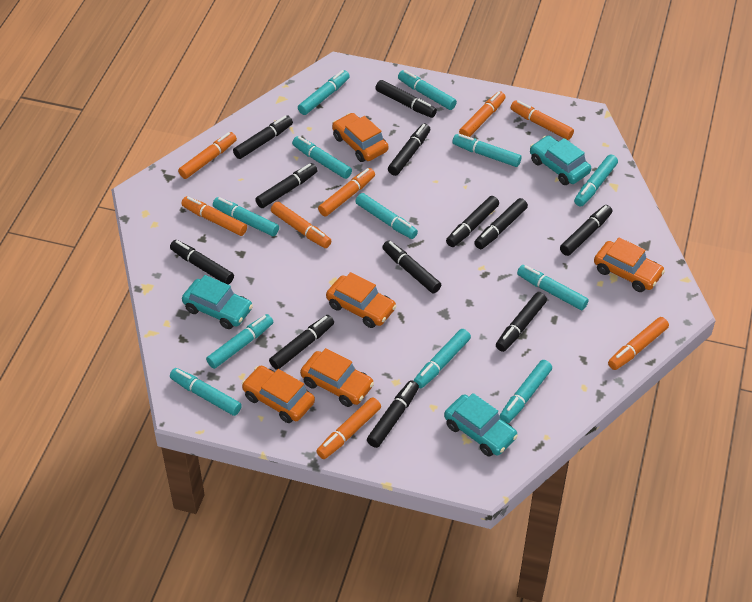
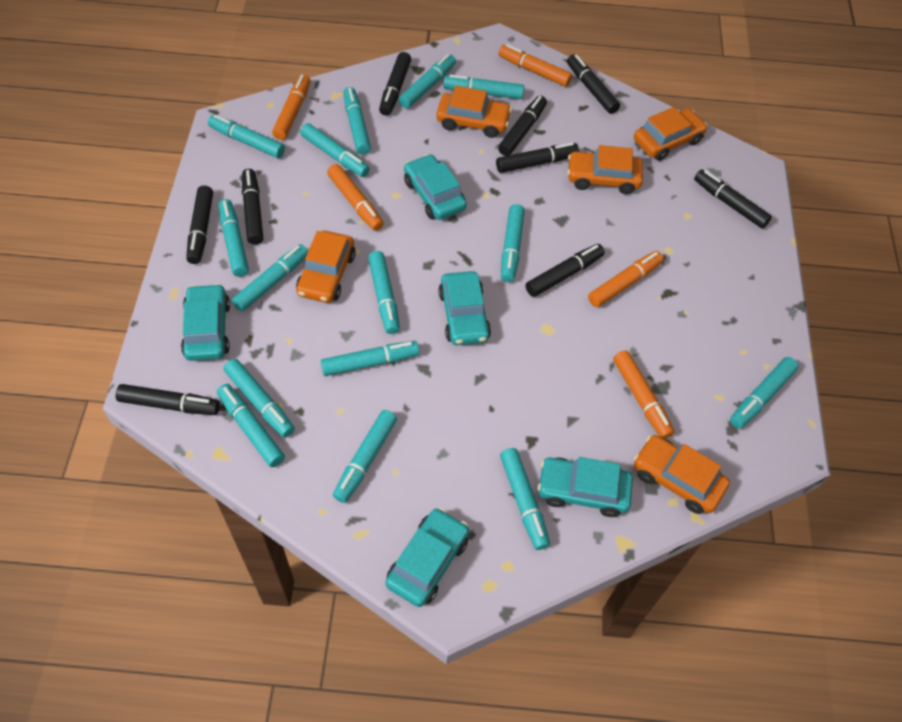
black marker: 12 -> 9
orange marker: 8 -> 5
turquoise car: 3 -> 5
turquoise marker: 12 -> 15

